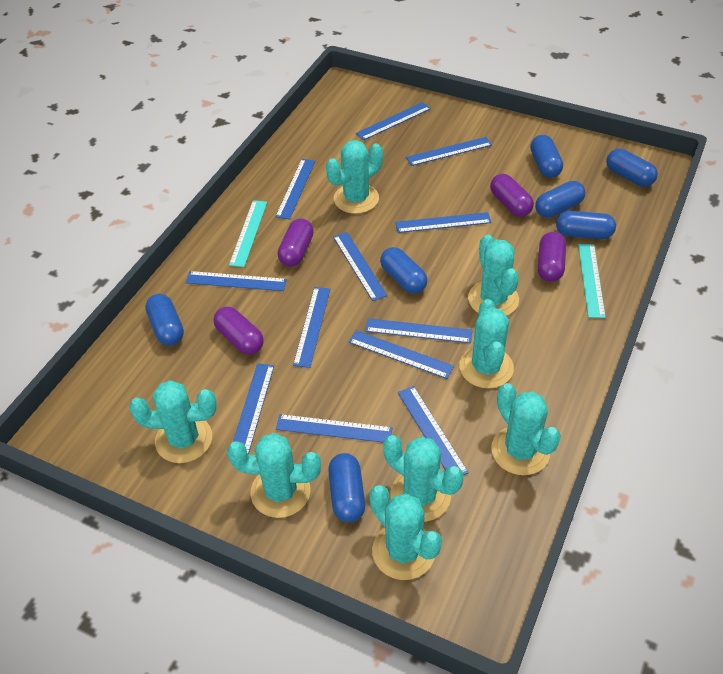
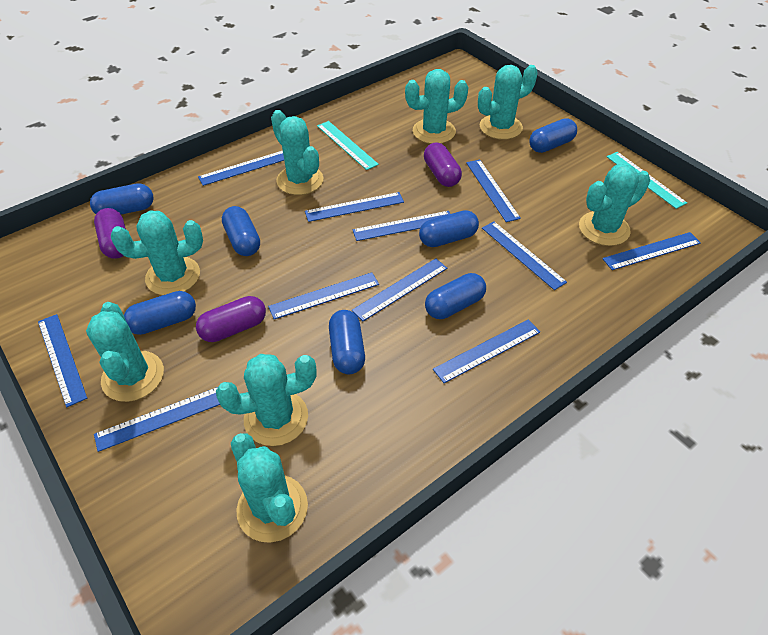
blue ruler: 12 -> 11
purple capsule: 4 -> 3

